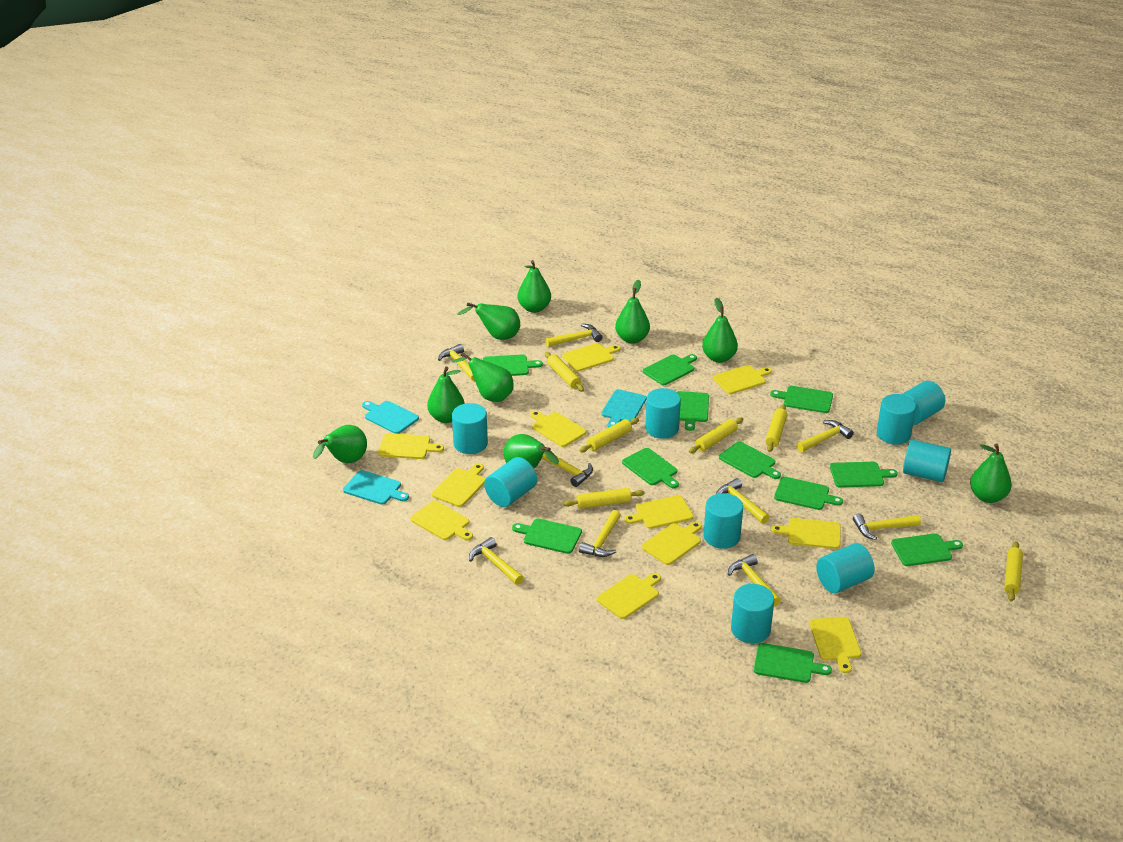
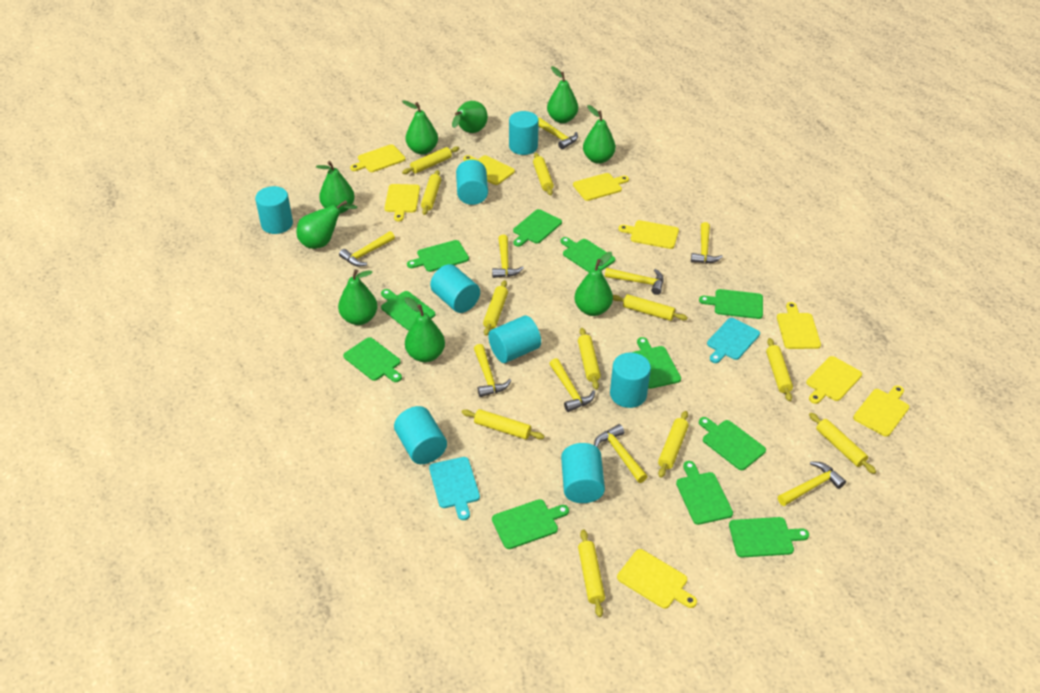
turquoise cutting board: 3 -> 2
turquoise cylinder: 9 -> 8
yellow cutting board: 11 -> 9
yellow rolling pin: 6 -> 11

